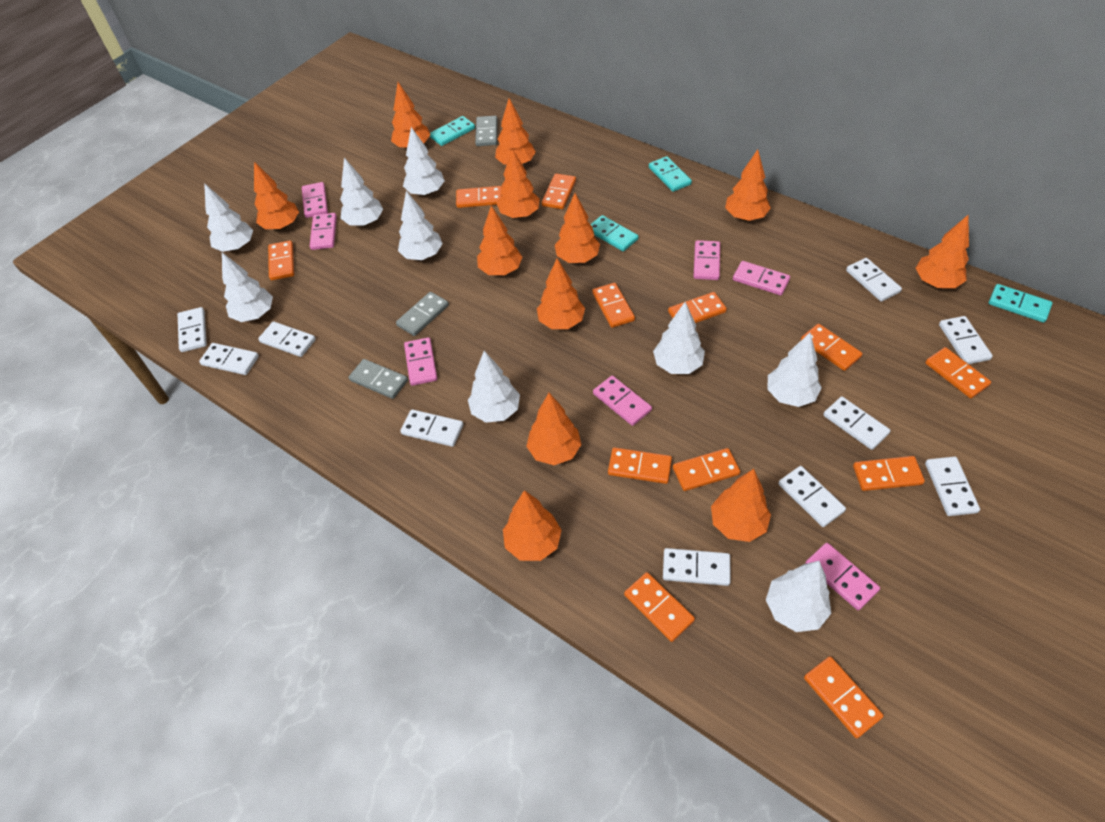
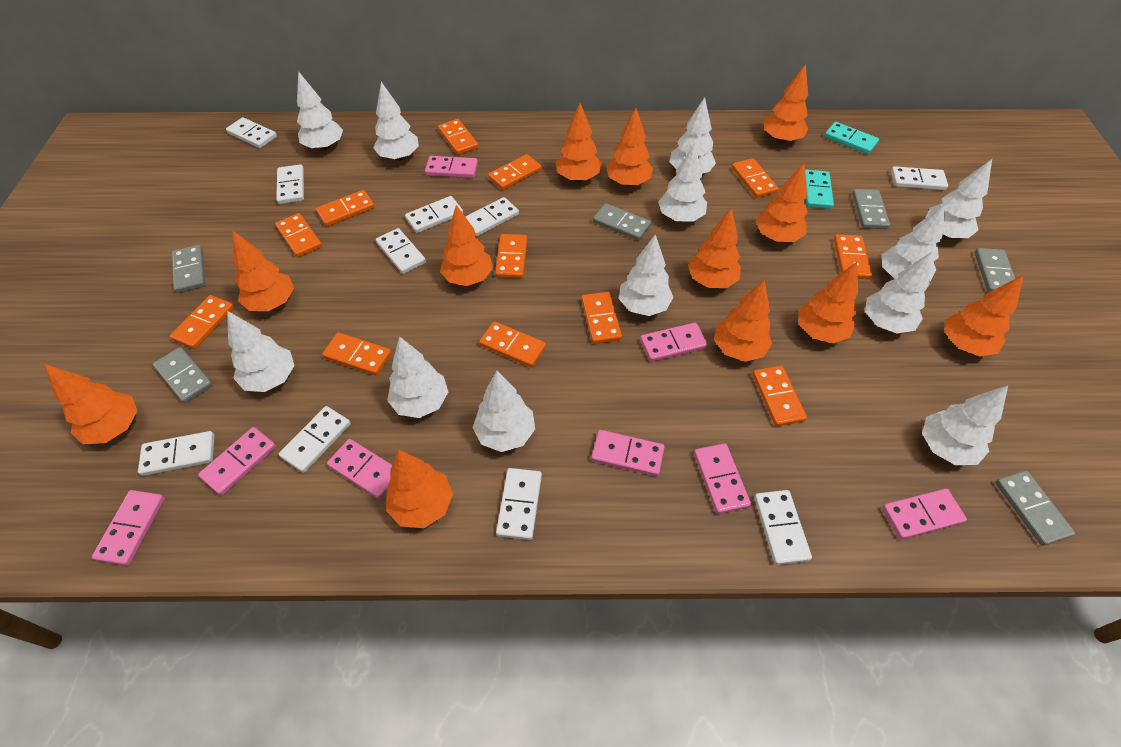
grey domino: 3 -> 6
pink domino: 7 -> 8
turquoise domino: 4 -> 2
white tree: 9 -> 12

